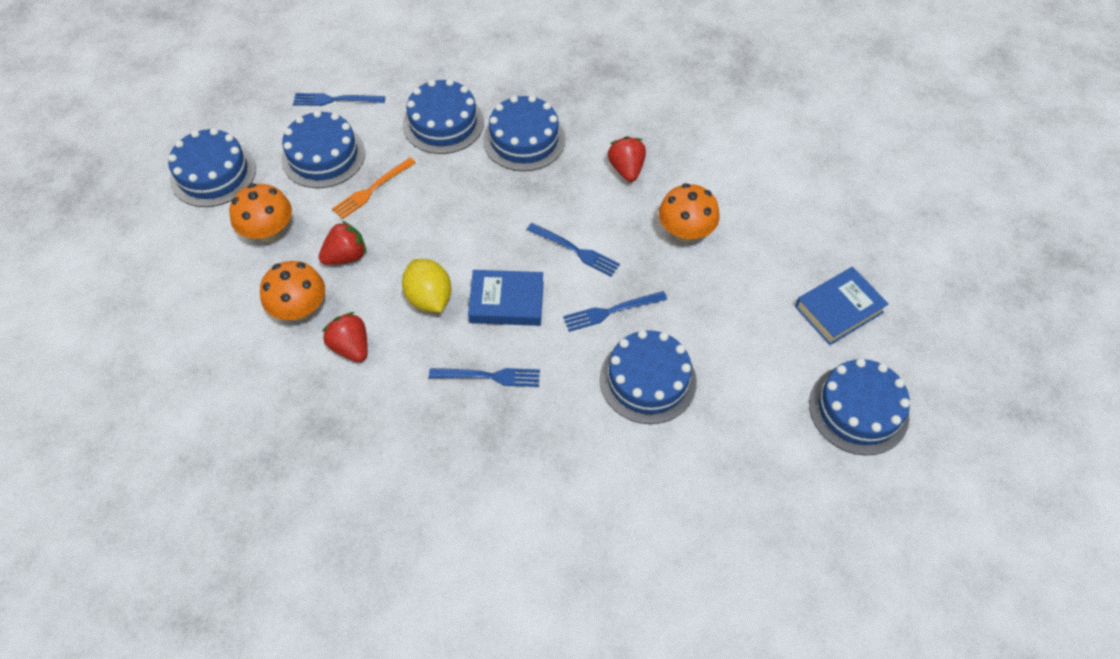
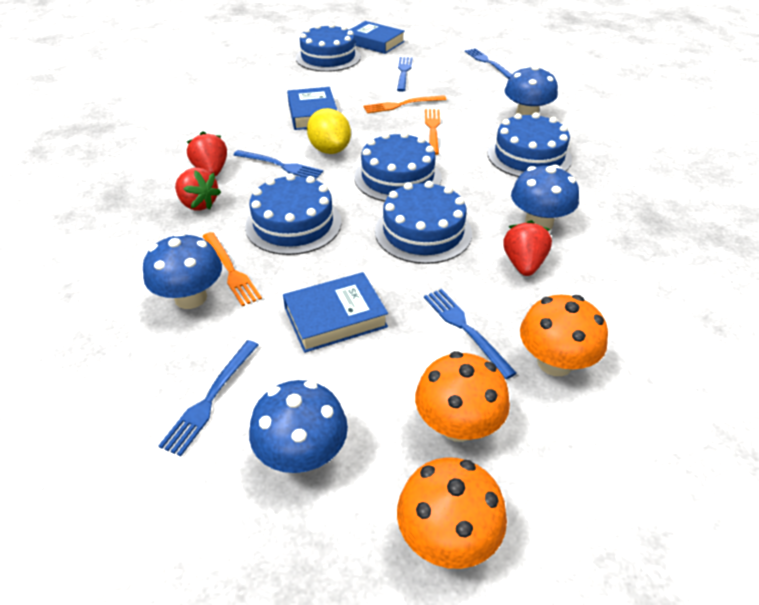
blue book: 2 -> 3
blue cake: 6 -> 5
blue fork: 4 -> 5
blue mushroom: 0 -> 4
orange fork: 1 -> 3

